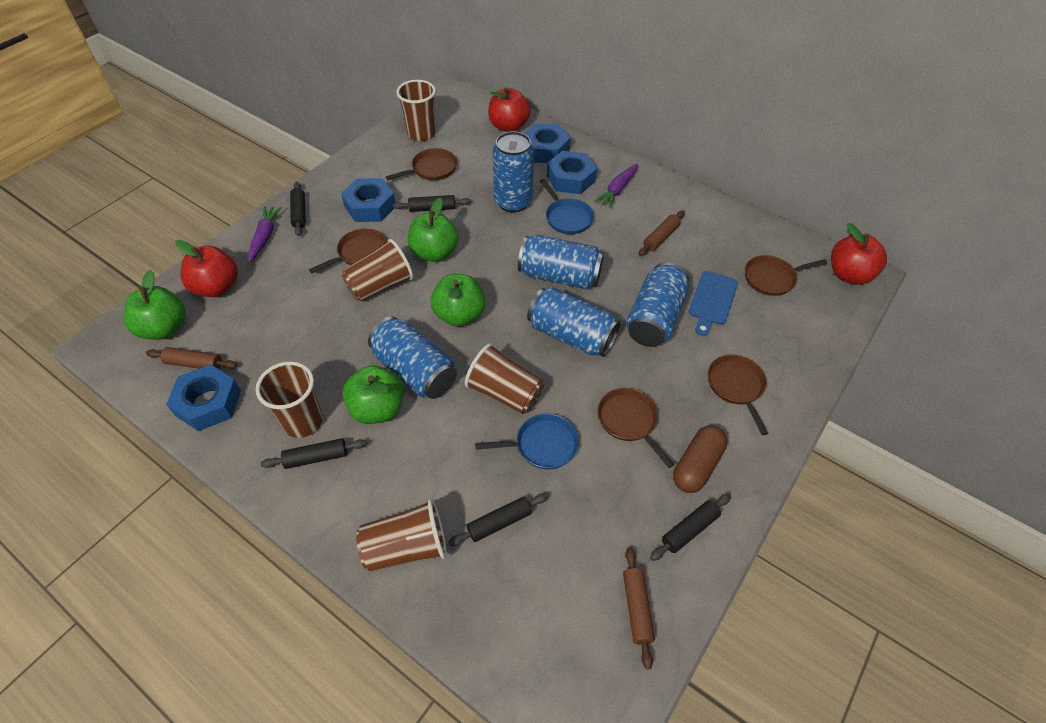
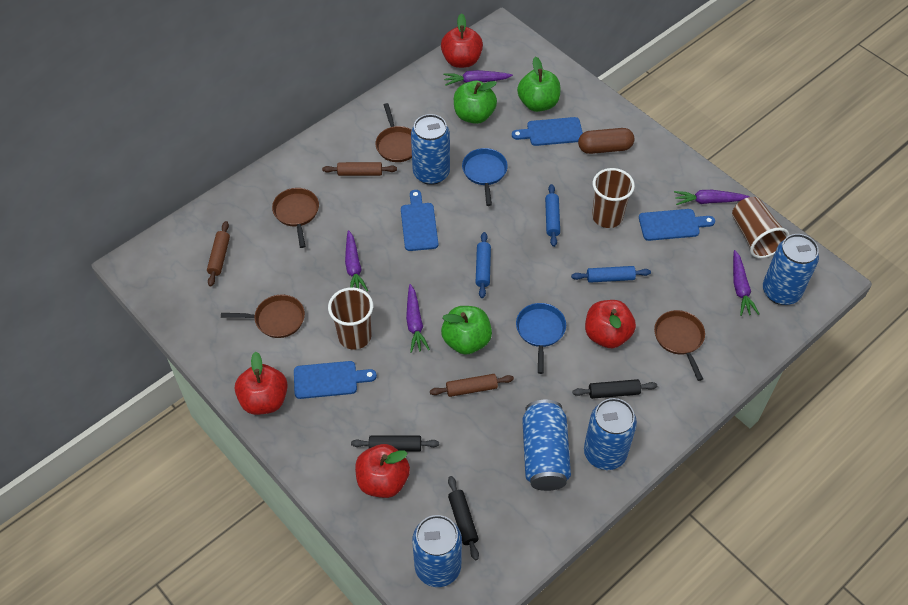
black rolling pin: 5 -> 3
blue cutting board: 1 -> 4
blue nut: 4 -> 0
blue rolling pin: 0 -> 3
brown cup: 5 -> 3
brown pan: 5 -> 4
green apple: 4 -> 3
purple carrot: 2 -> 5
red apple: 3 -> 4

